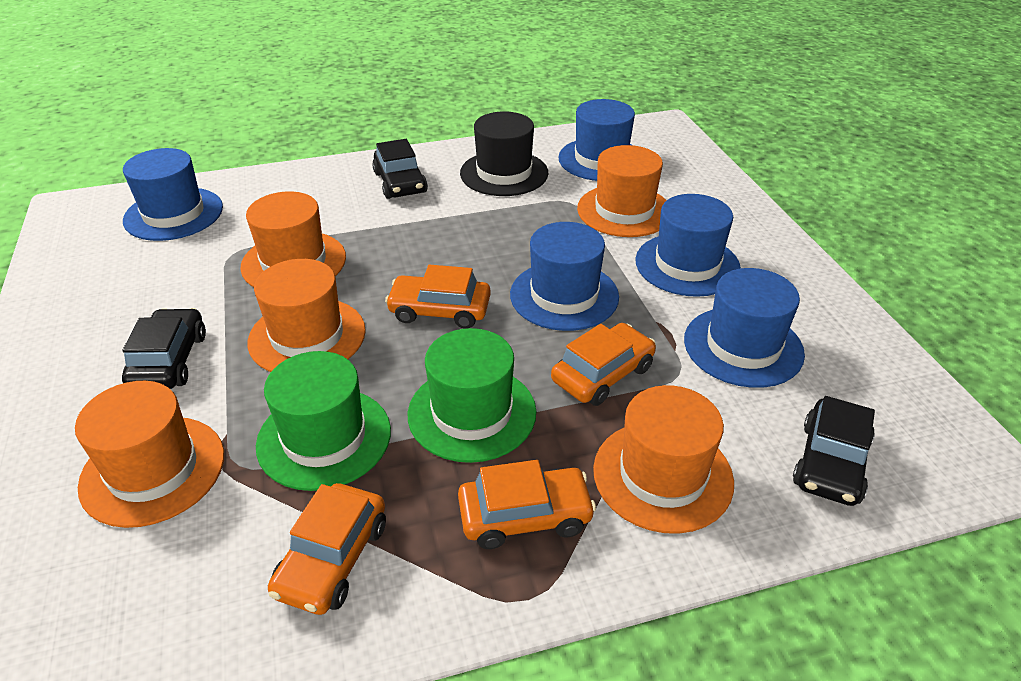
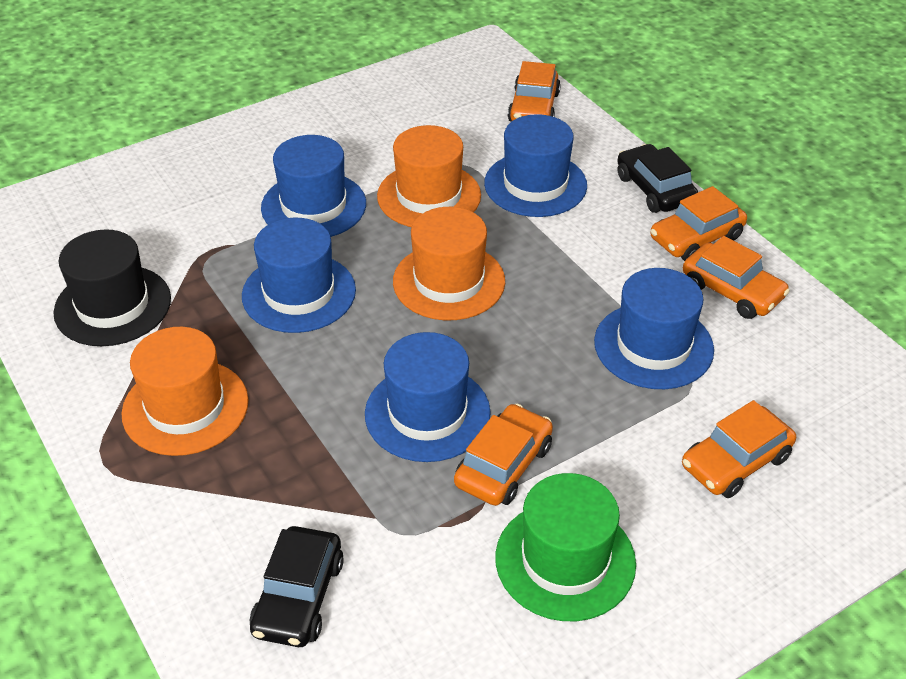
black car: 3 -> 2
green hat: 2 -> 1
orange car: 4 -> 5
orange hat: 5 -> 3

